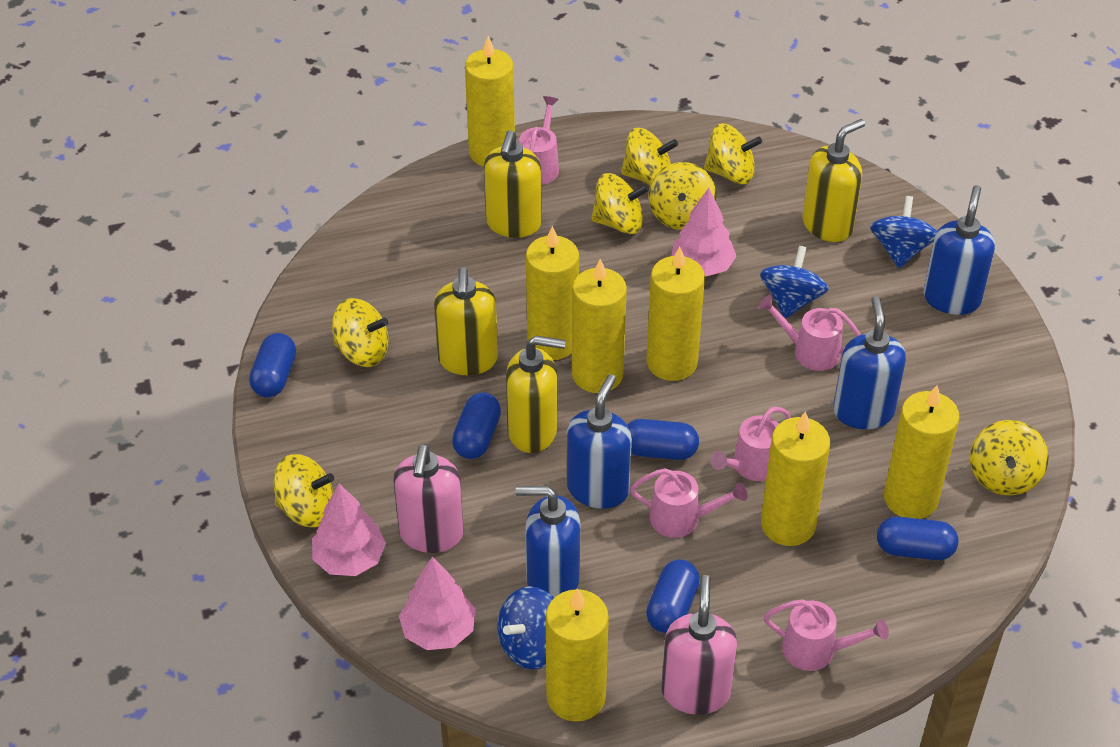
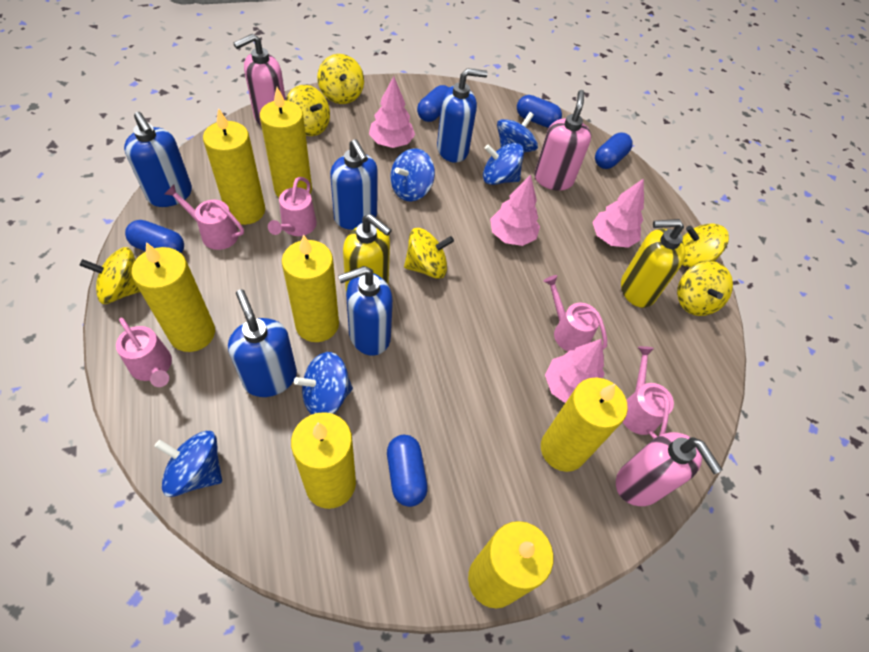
blue soap dispenser: 4 -> 5
blue spinning top: 3 -> 5
pink soap dispenser: 2 -> 3
pink tree: 3 -> 4
yellow soap dispenser: 4 -> 2
yellow spinning top: 7 -> 6

